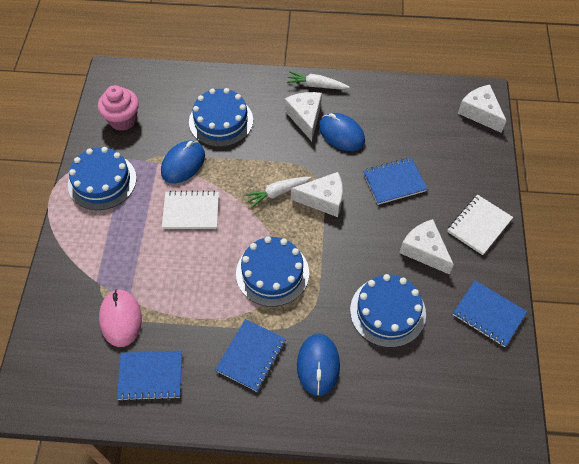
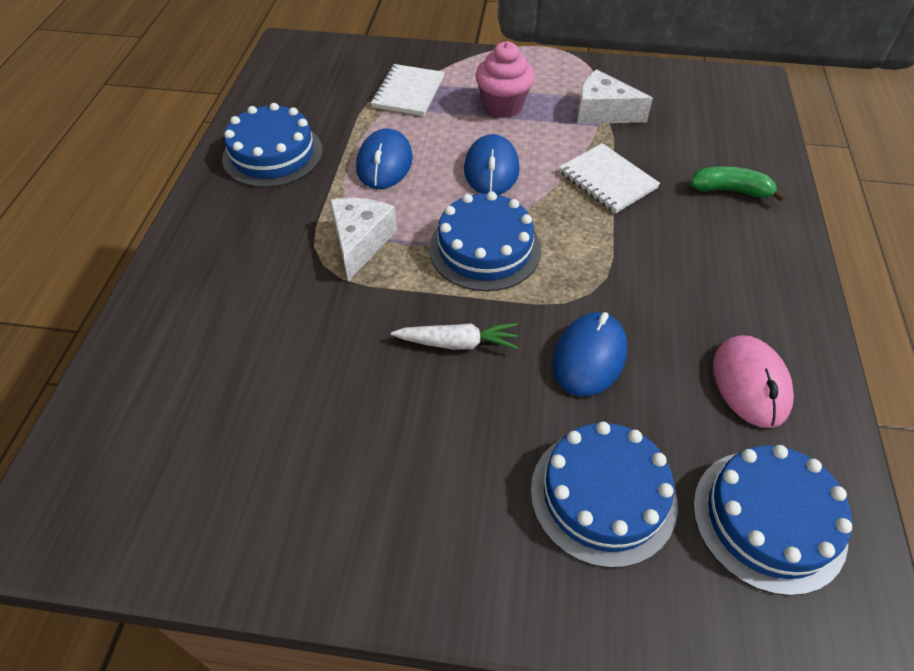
blue notebook: 4 -> 0
green banana: 0 -> 1
white carrot: 2 -> 1
white cheese: 4 -> 2

